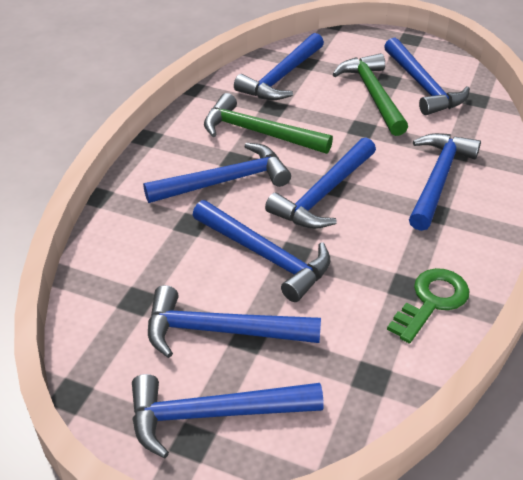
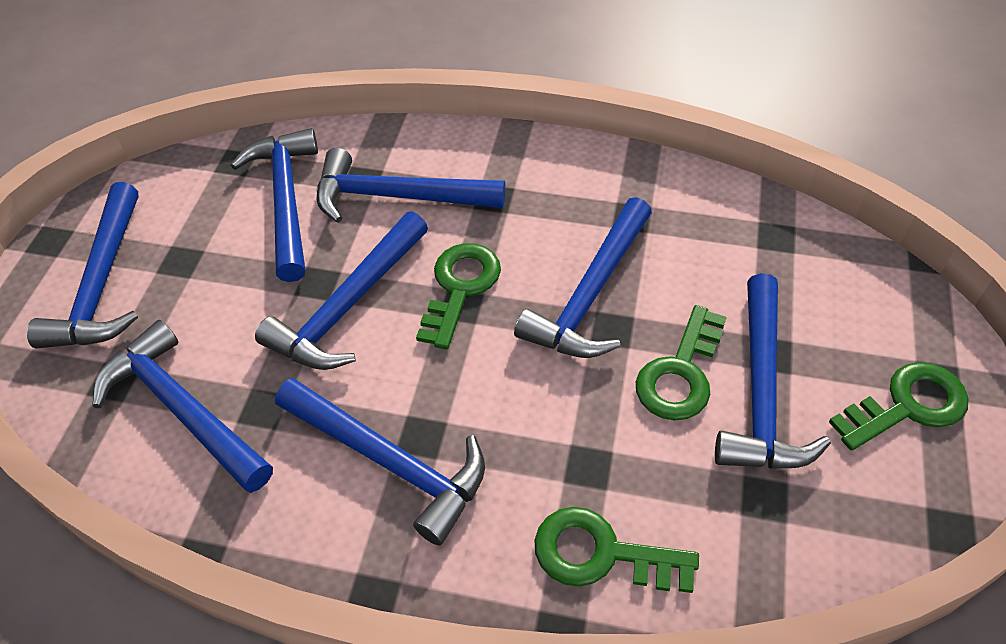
green hammer: 2 -> 0
green key: 1 -> 4

